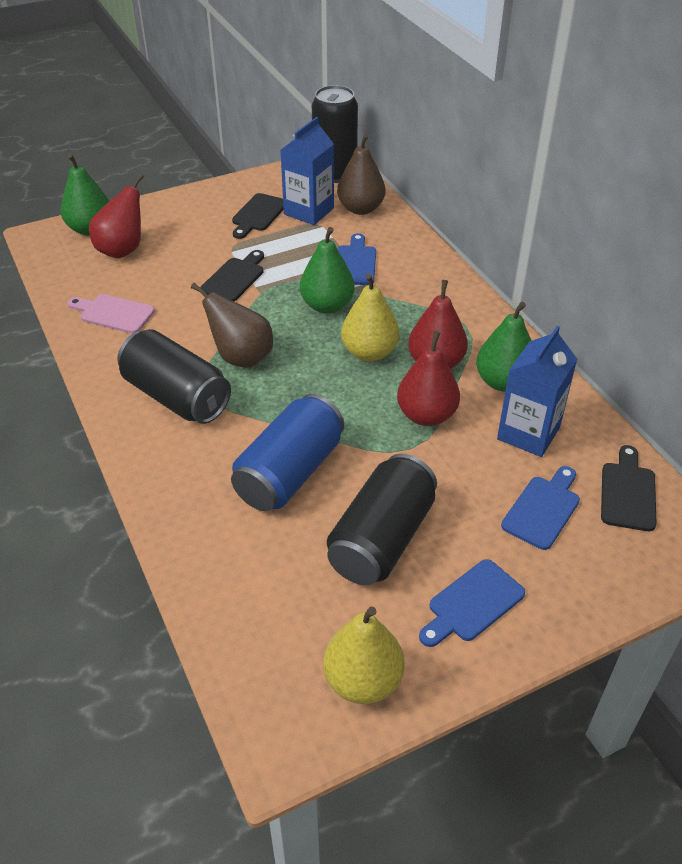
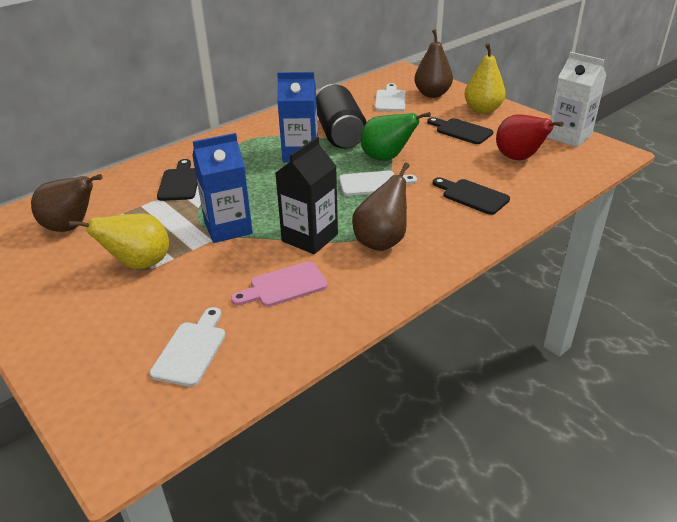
black can: 3 -> 1
black carton: 0 -> 1
blue can: 1 -> 0
blue cutting board: 3 -> 0
brown pear: 2 -> 3
green pear: 3 -> 1
red pear: 3 -> 1
white carton: 0 -> 1
white cutting board: 0 -> 3

